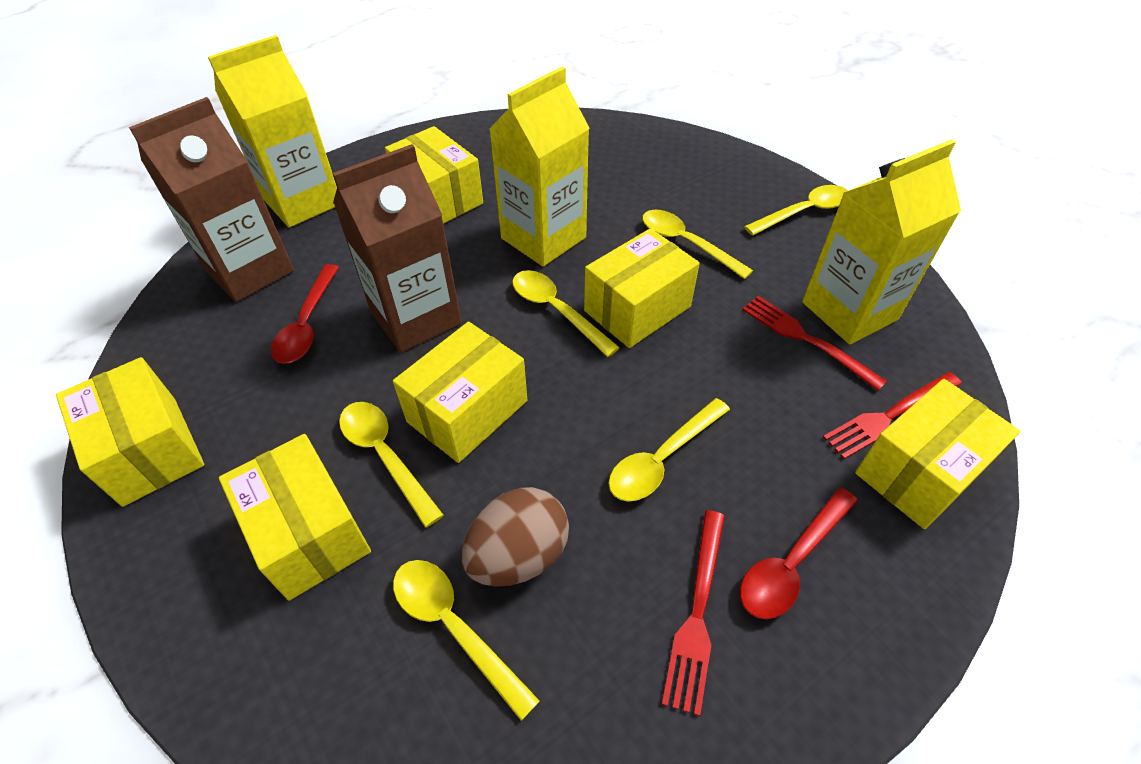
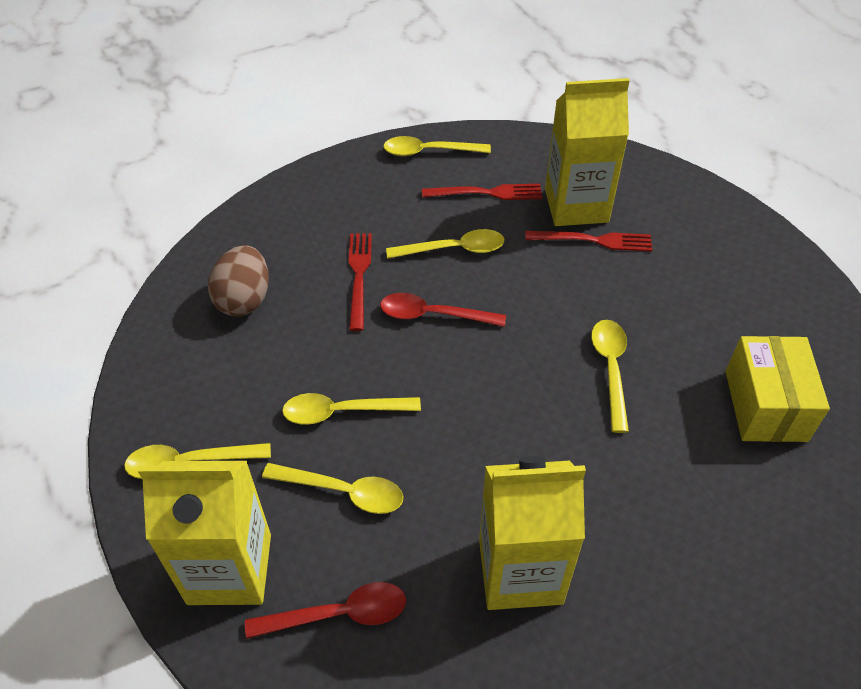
brown carton: 2 -> 0
yellow box: 6 -> 1

